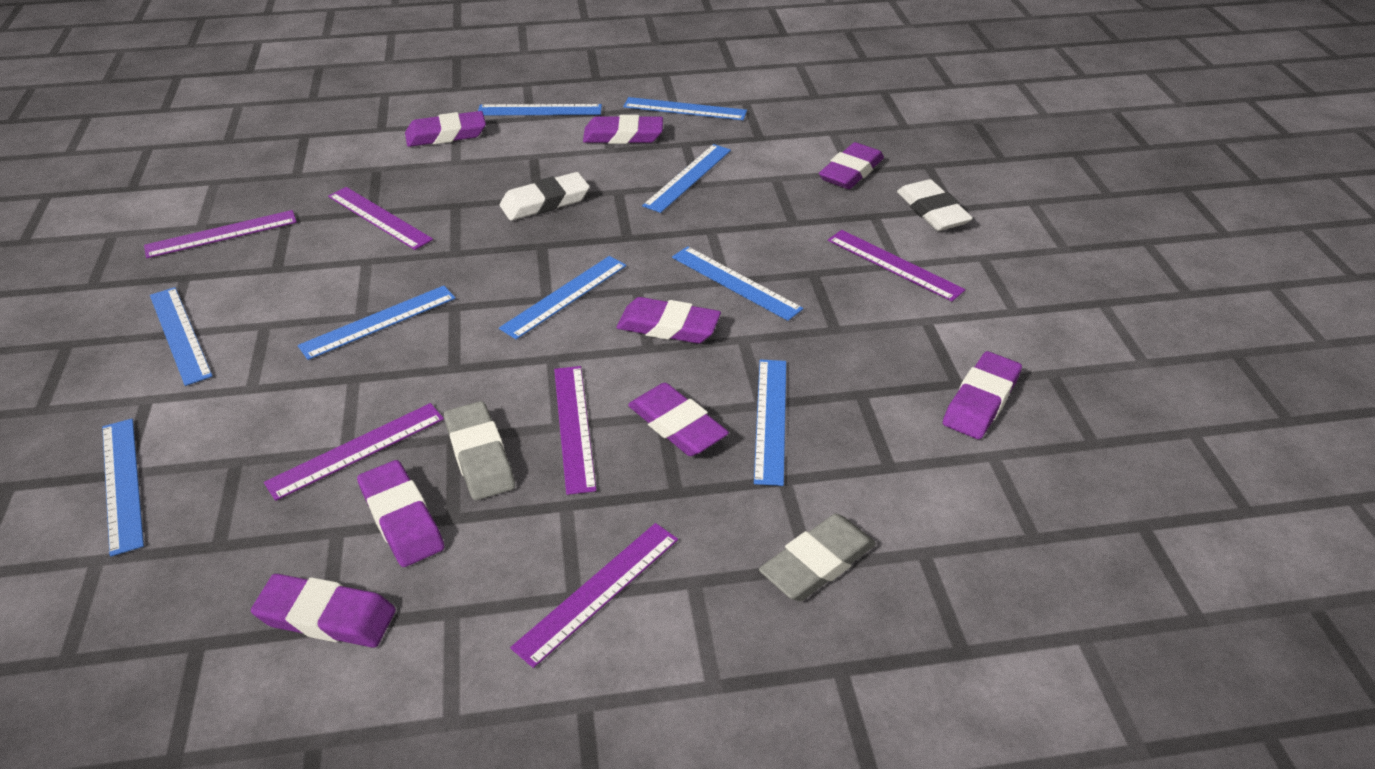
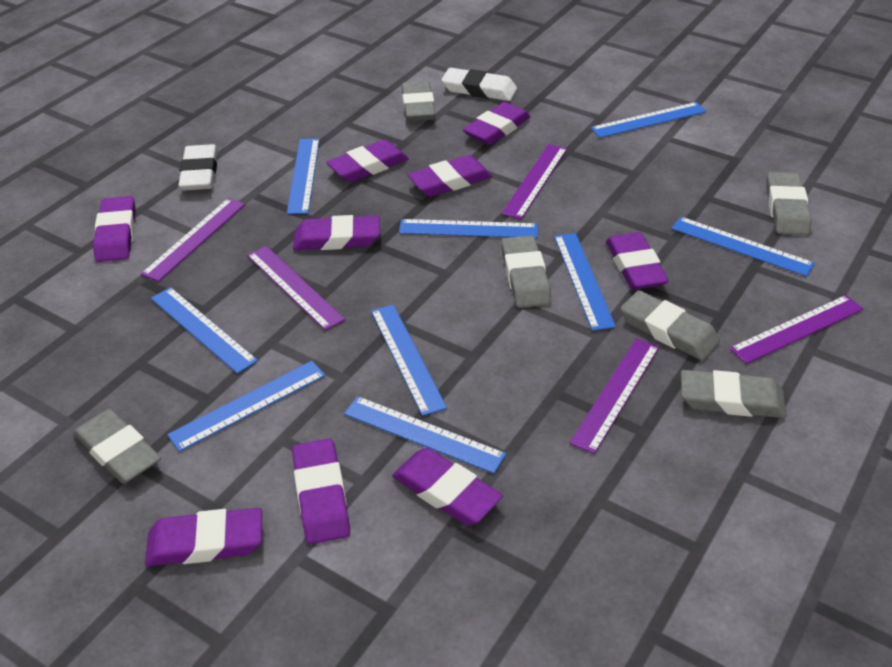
grey eraser: 2 -> 6
purple eraser: 8 -> 9
purple ruler: 6 -> 5

